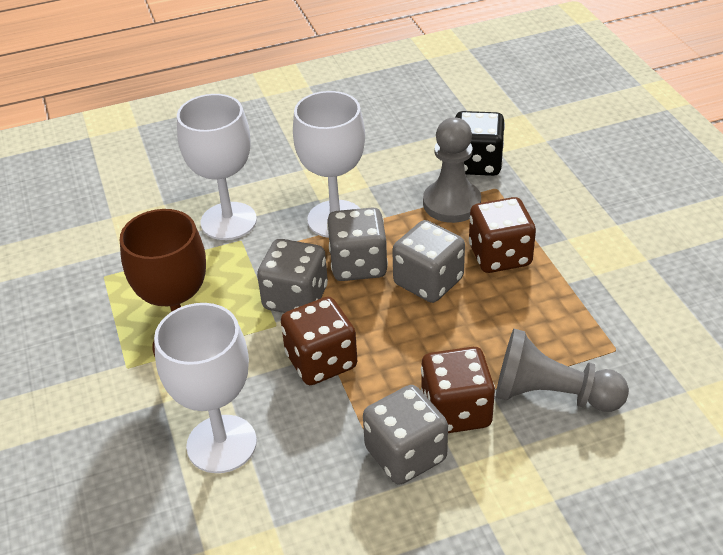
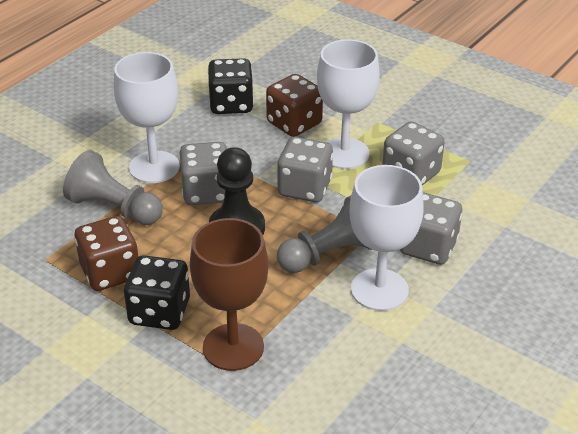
black dice: 1 -> 2
black pawn: 0 -> 1
brown dice: 3 -> 2

